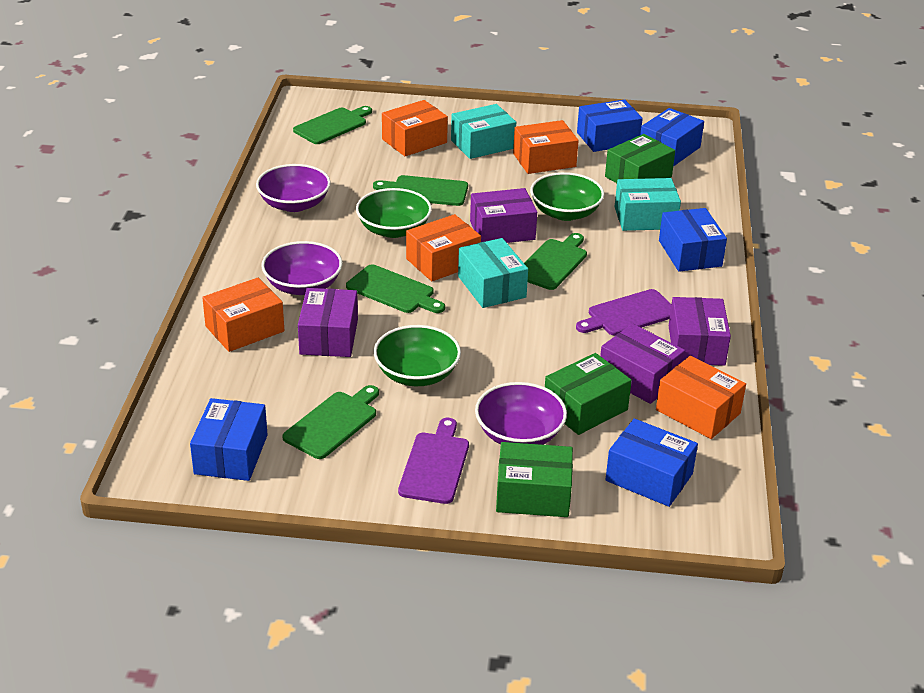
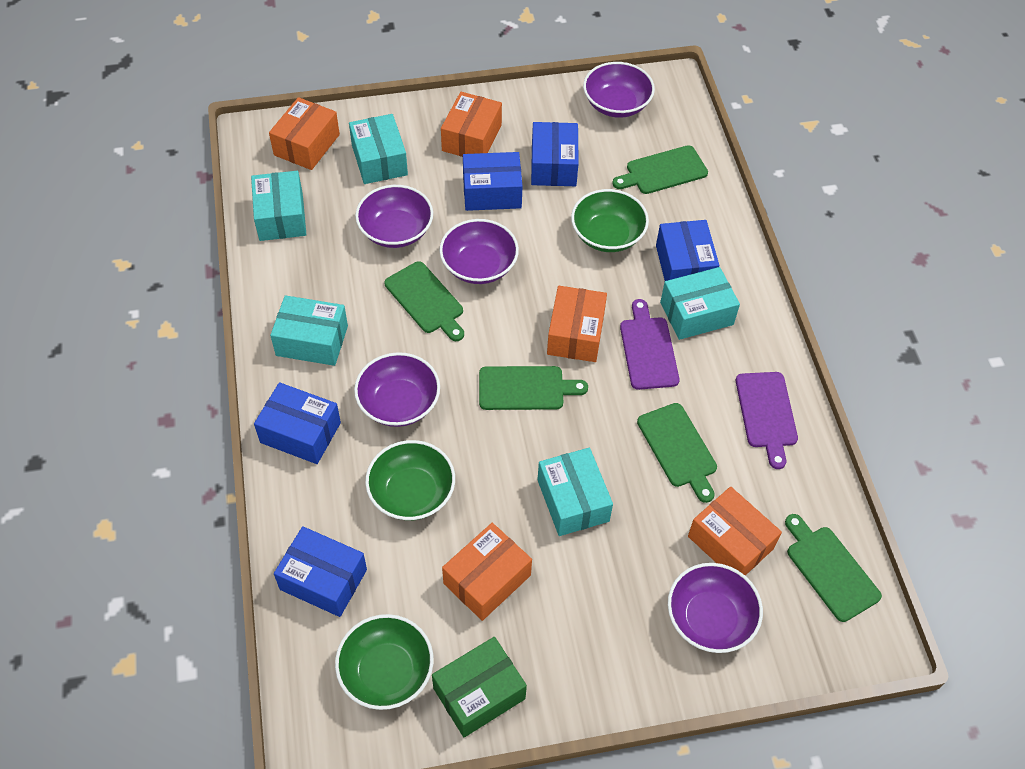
green box: 3 -> 1
purple bowl: 3 -> 5
purple box: 4 -> 0
turquoise box: 3 -> 5

